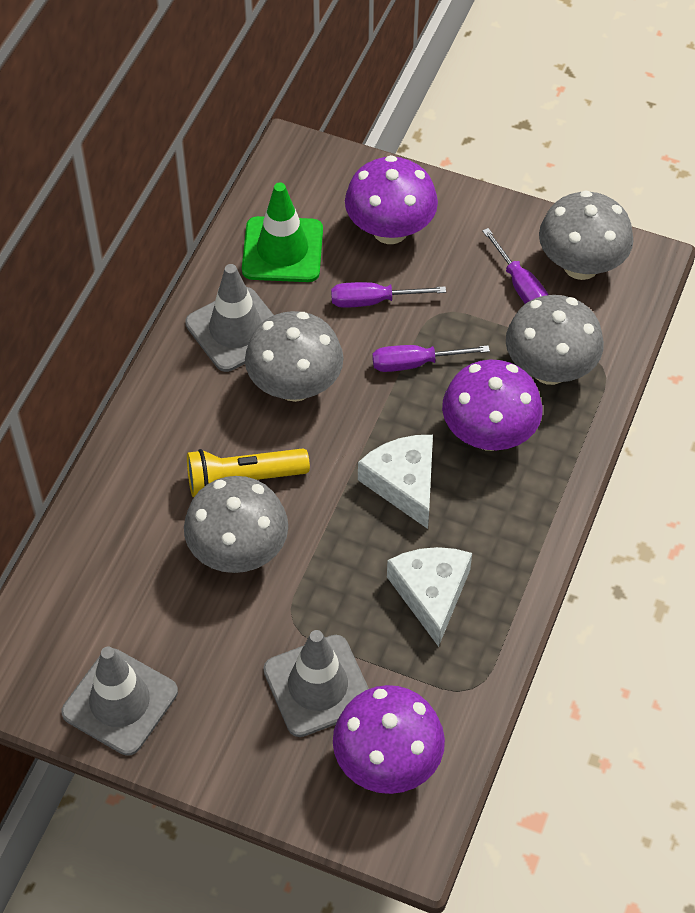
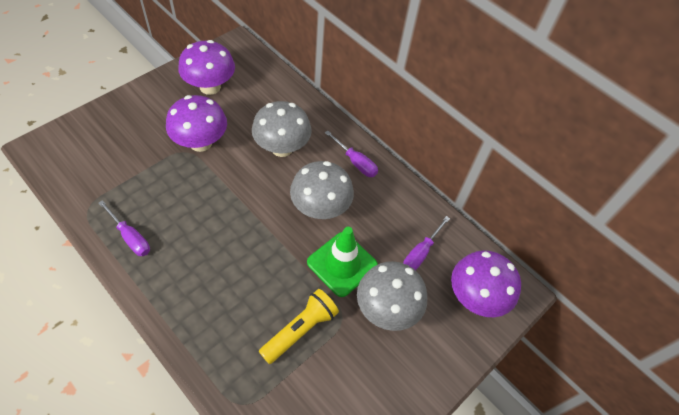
grey mushroom: 4 -> 3
grey traffic cone: 3 -> 0
white cheese: 2 -> 0

